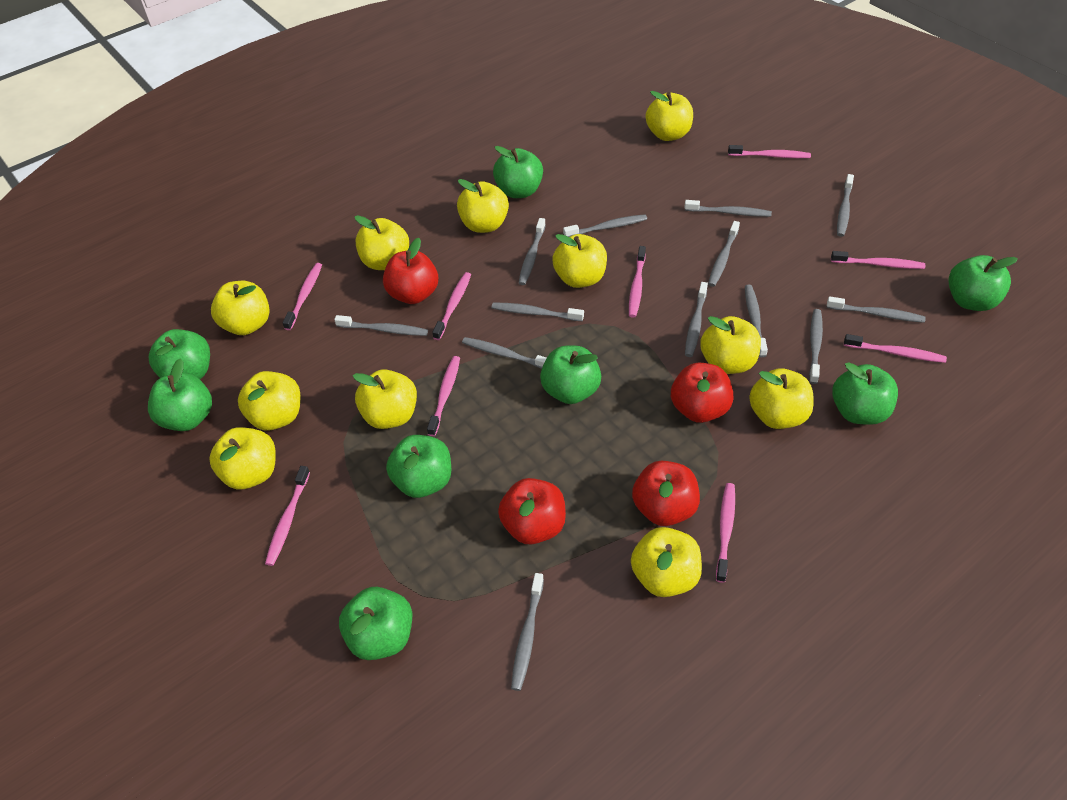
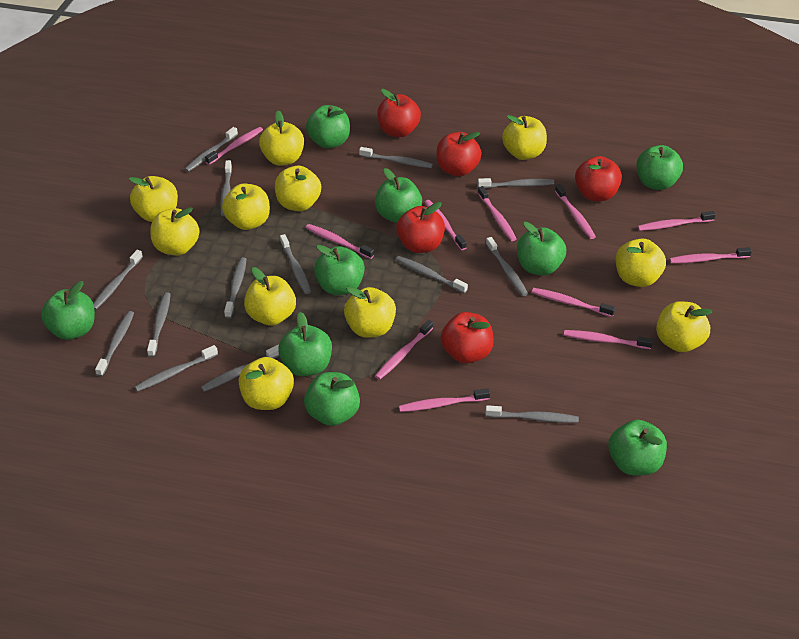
green apple: 8 -> 9
grey toothbrush: 13 -> 14
pink toothbrush: 9 -> 11
red apple: 4 -> 5

